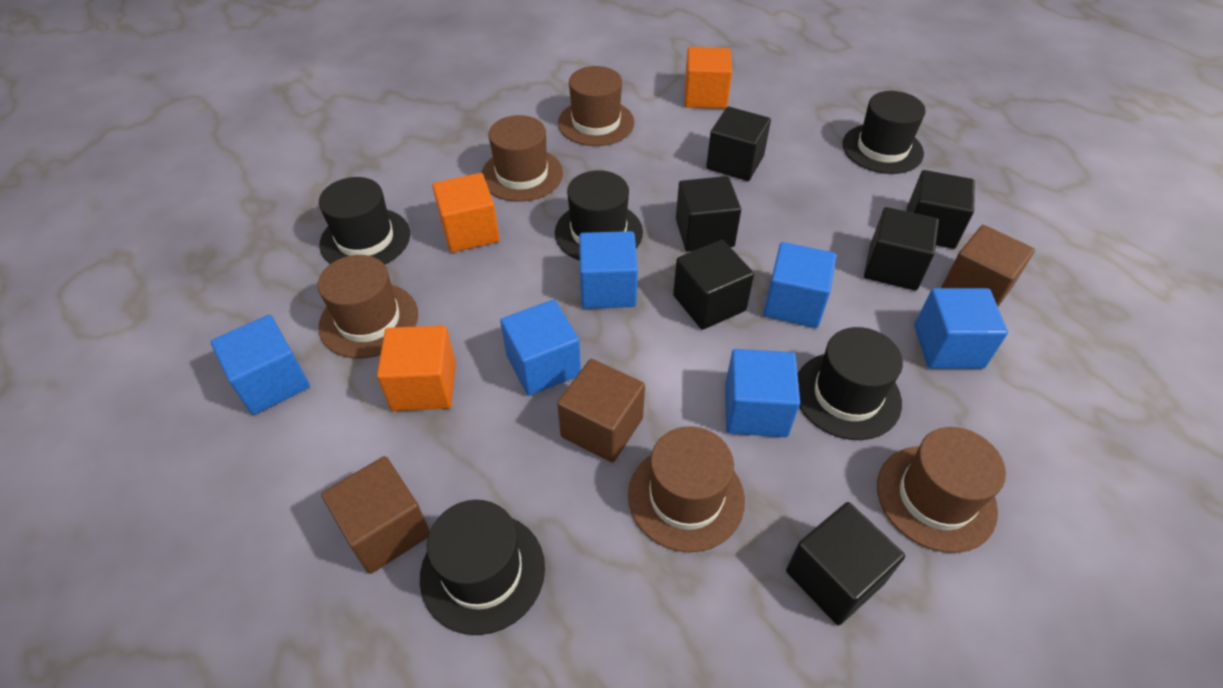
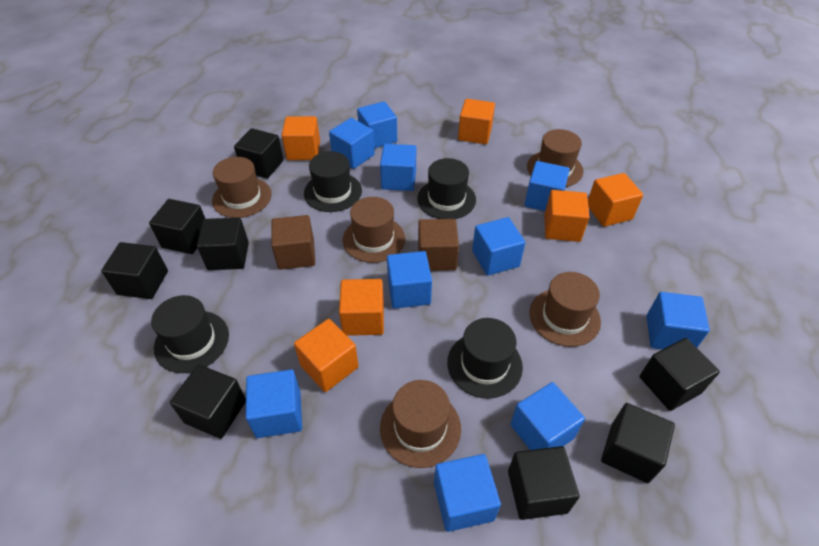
black cube: 6 -> 8
black hat: 5 -> 4
blue cube: 6 -> 10
brown cube: 3 -> 2
orange cube: 3 -> 6

